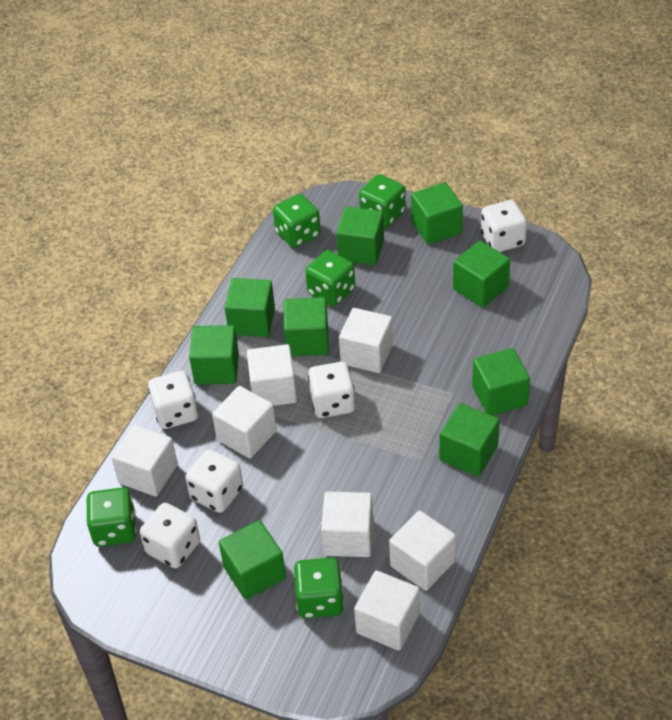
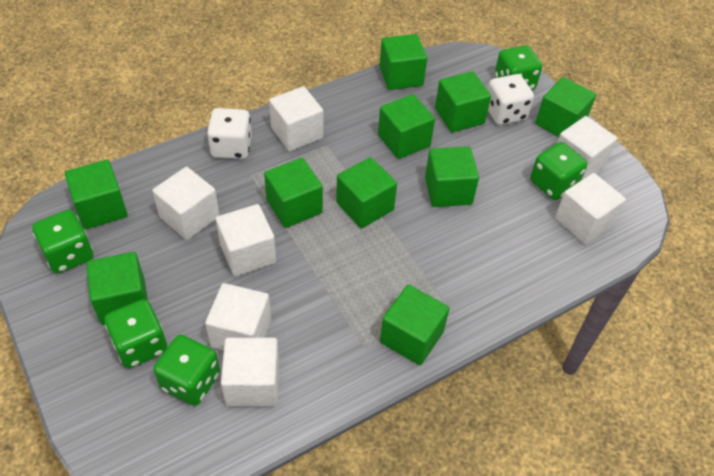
green cube: 9 -> 10
white dice: 5 -> 2

